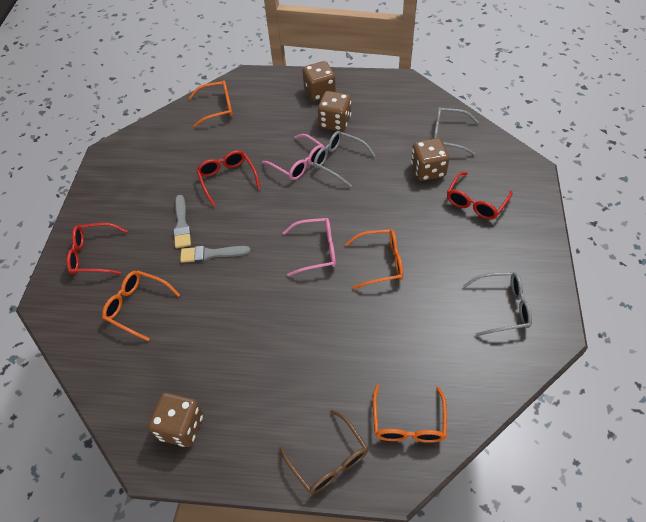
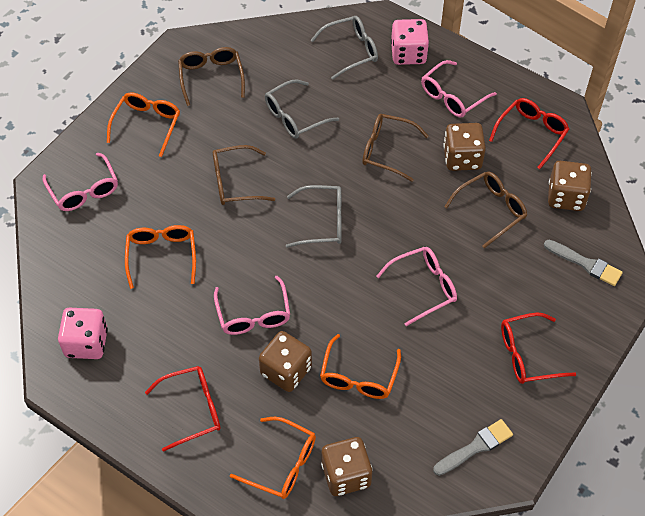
brown glasses: 1 -> 4
pink dice: 0 -> 2
pink glasses: 2 -> 4

